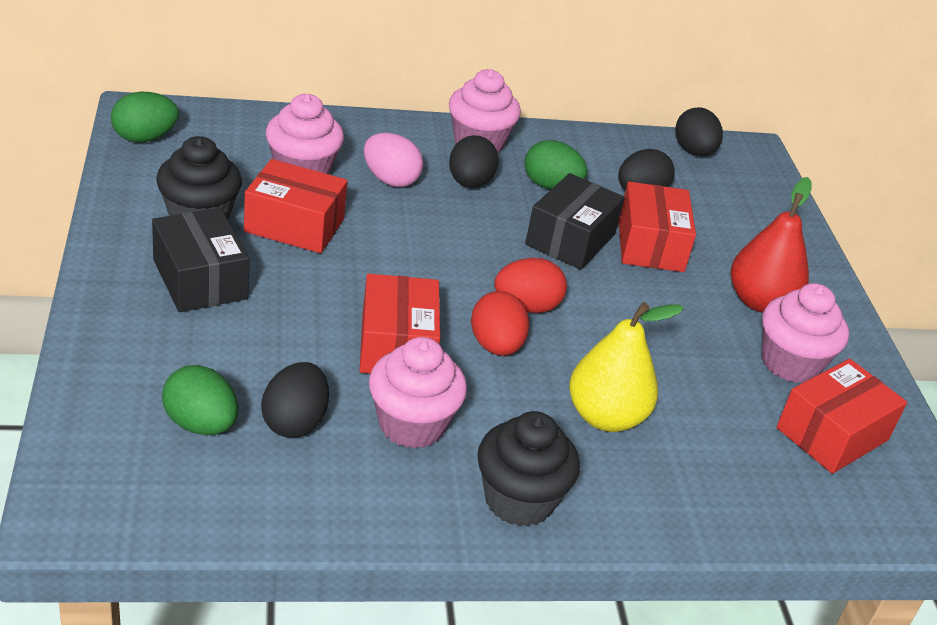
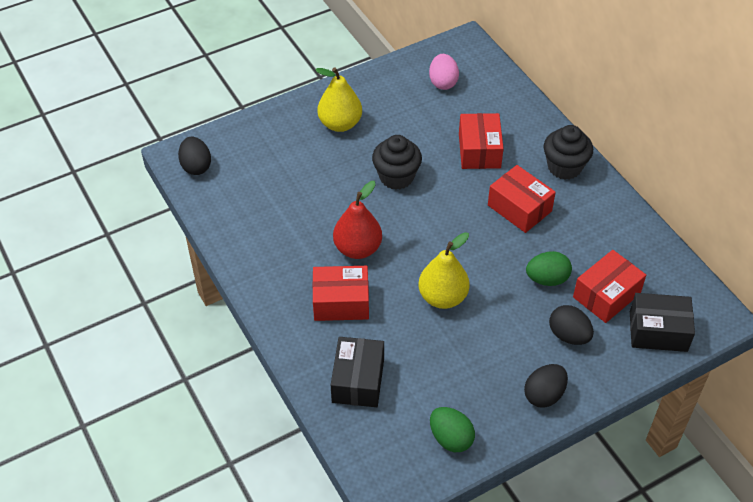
black egg: 4 -> 3
green egg: 3 -> 2
pink cupcake: 4 -> 0
red egg: 2 -> 0
yellow pear: 1 -> 2

